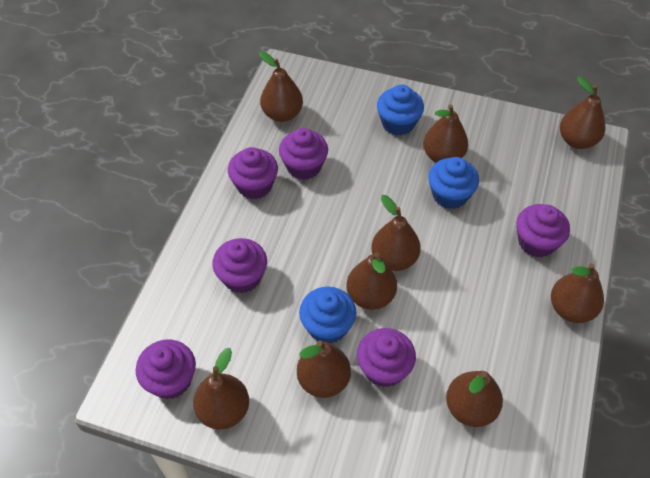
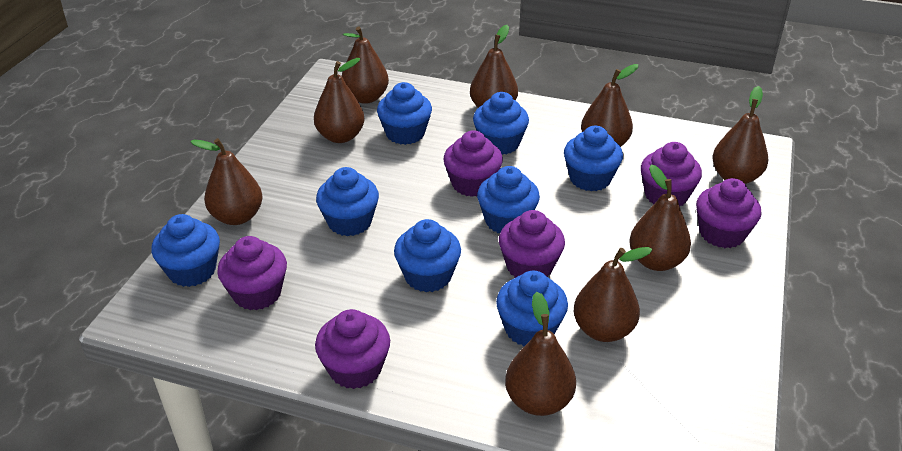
blue cupcake: 3 -> 8

